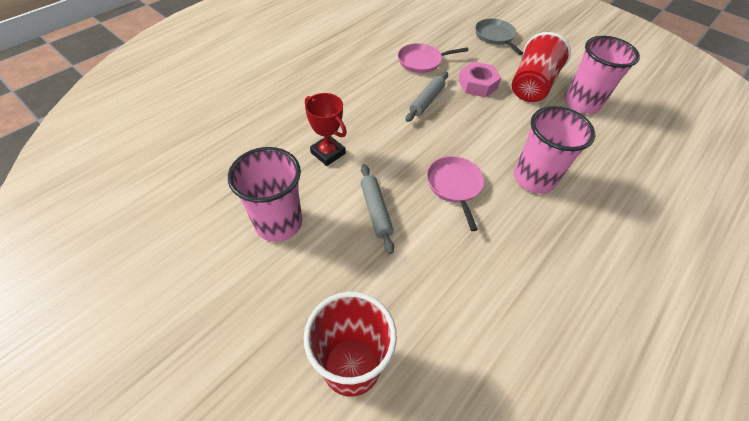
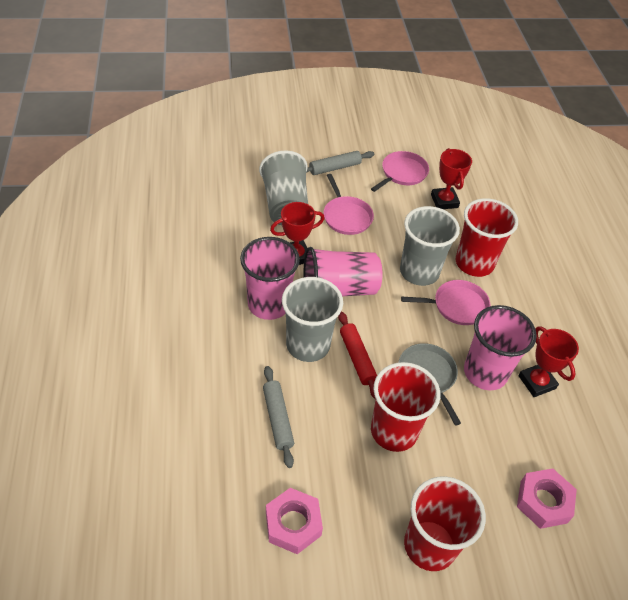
grey cup: 0 -> 3
pink nut: 1 -> 2
pink pan: 2 -> 3
red cup: 2 -> 3
red rolling pin: 0 -> 1
red trophy: 1 -> 3

